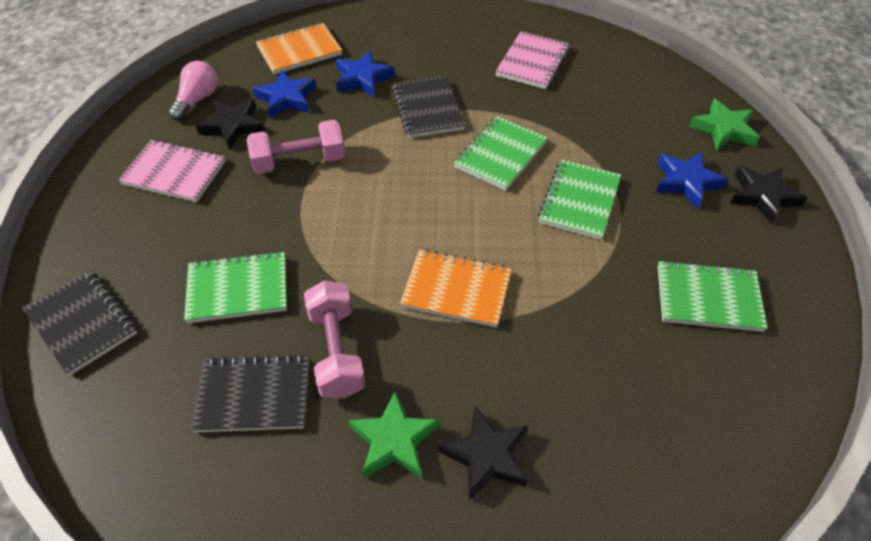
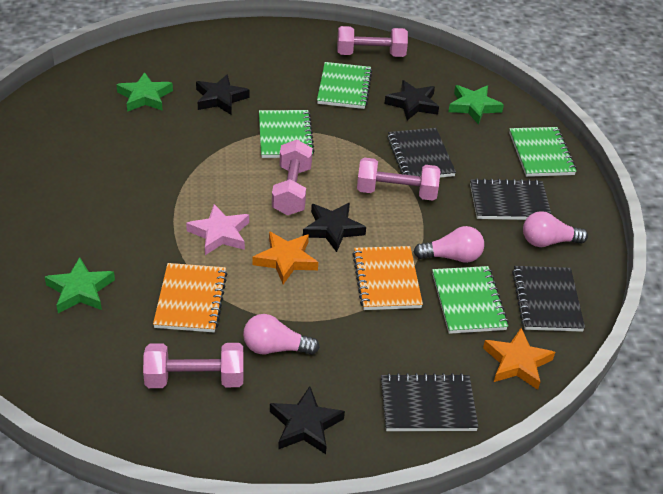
black notebook: 3 -> 4
black star: 3 -> 4
blue star: 3 -> 0
green star: 2 -> 3
orange star: 0 -> 2
pink dumbbell: 2 -> 4
pink light bulb: 1 -> 3
pink notebook: 2 -> 0
pink star: 0 -> 1

